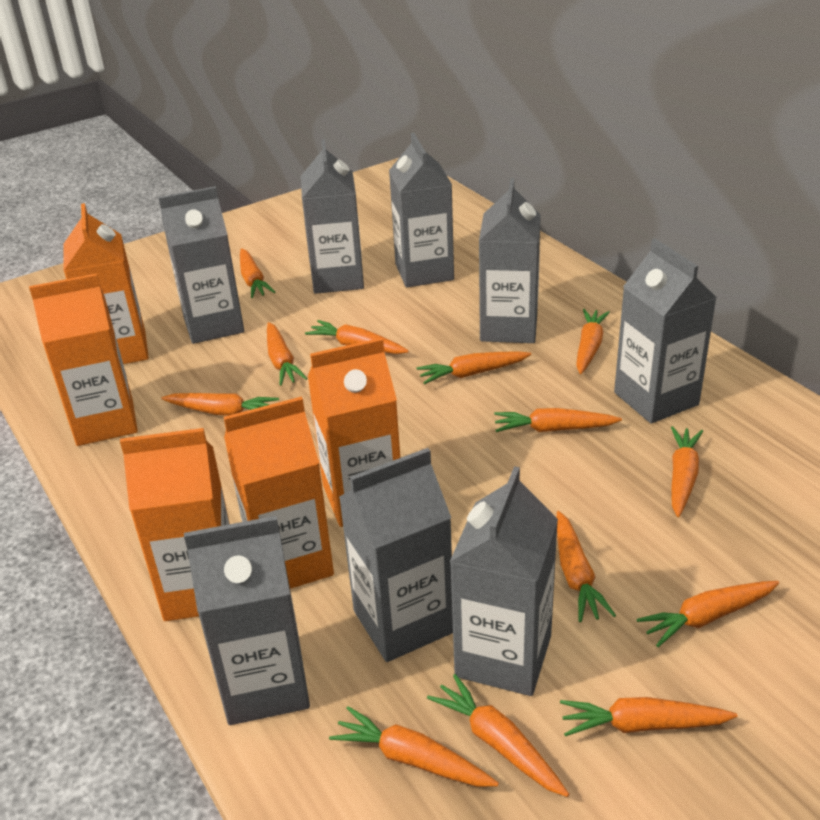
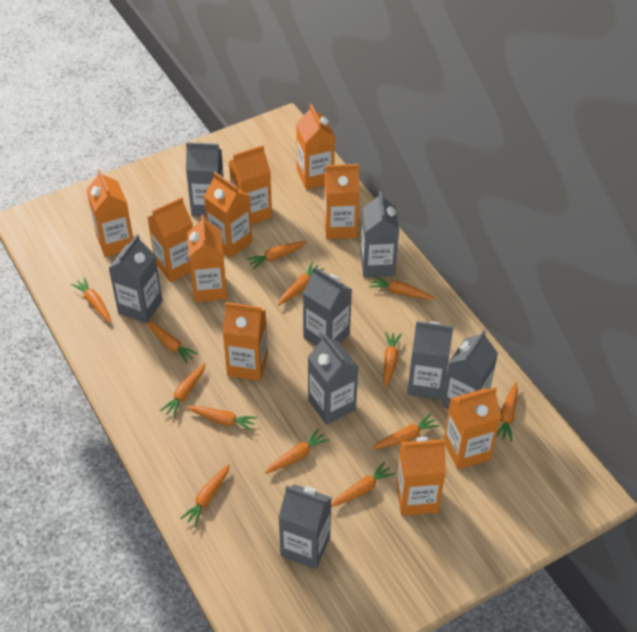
orange carton: 5 -> 10

